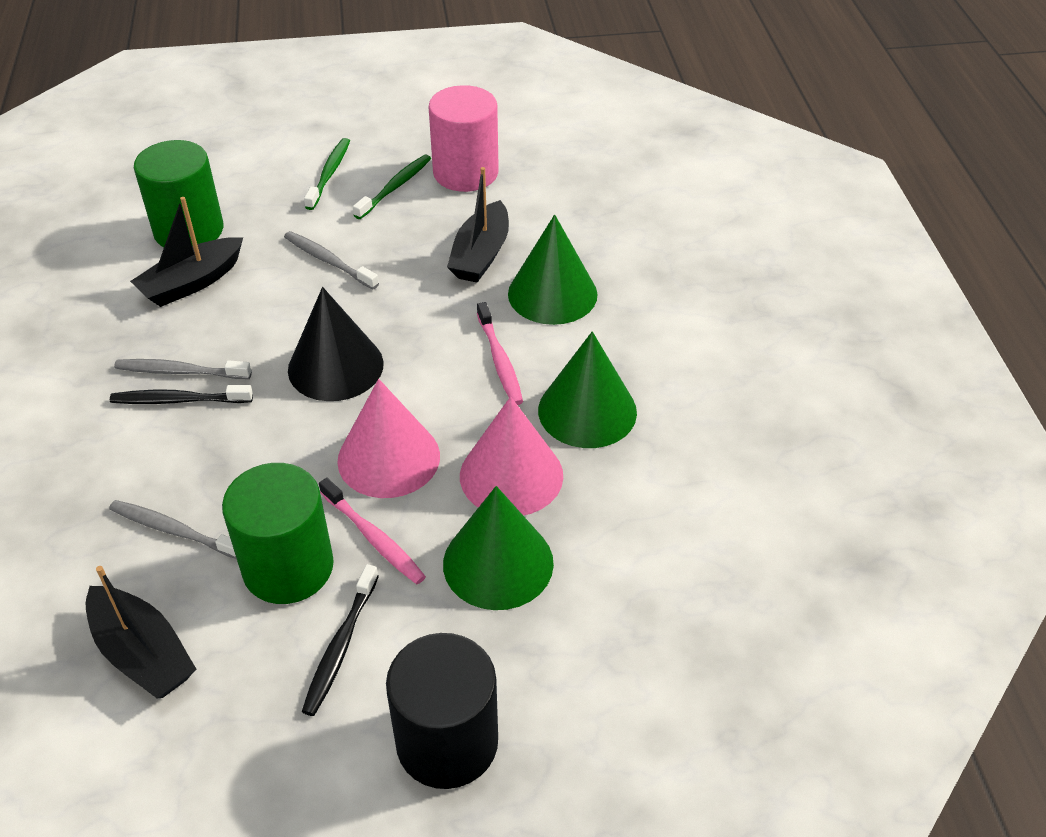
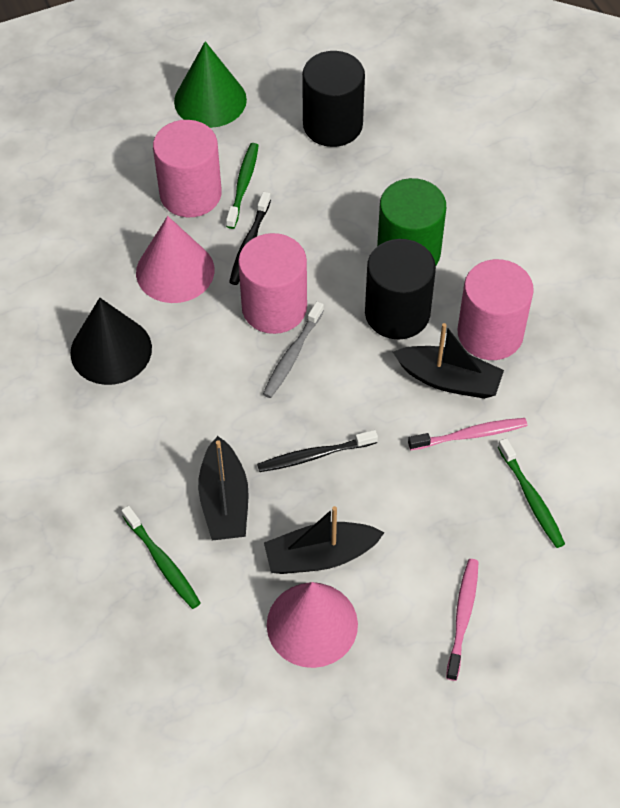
black cylinder: 1 -> 2
green cone: 3 -> 1
green cylinder: 2 -> 1
green toothbrush: 2 -> 3
grey toothbrush: 3 -> 1
pink cylinder: 1 -> 3

